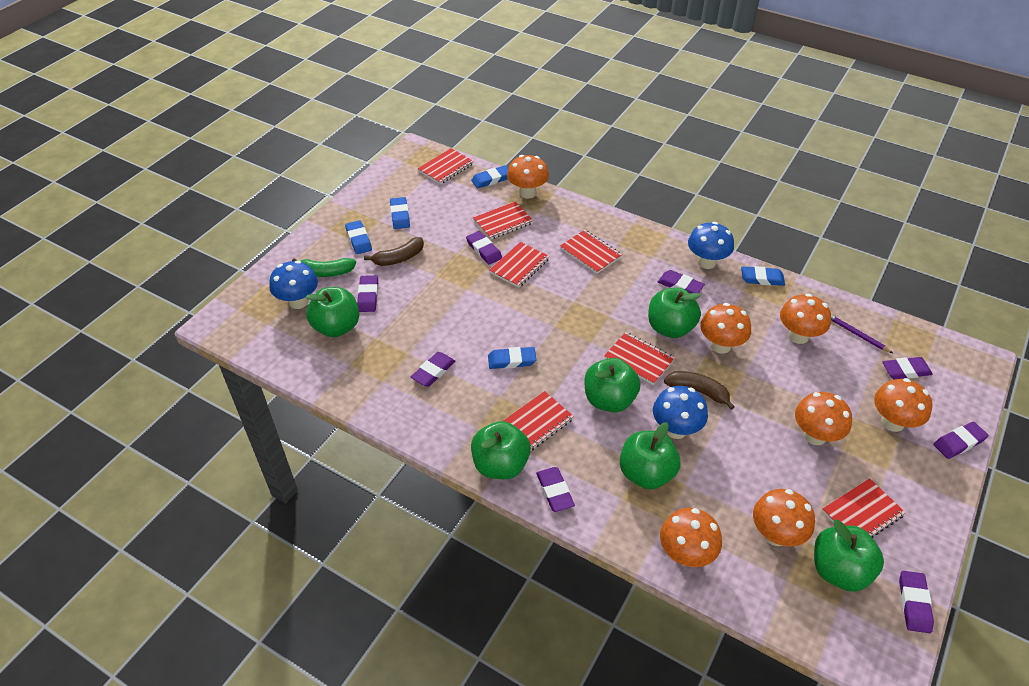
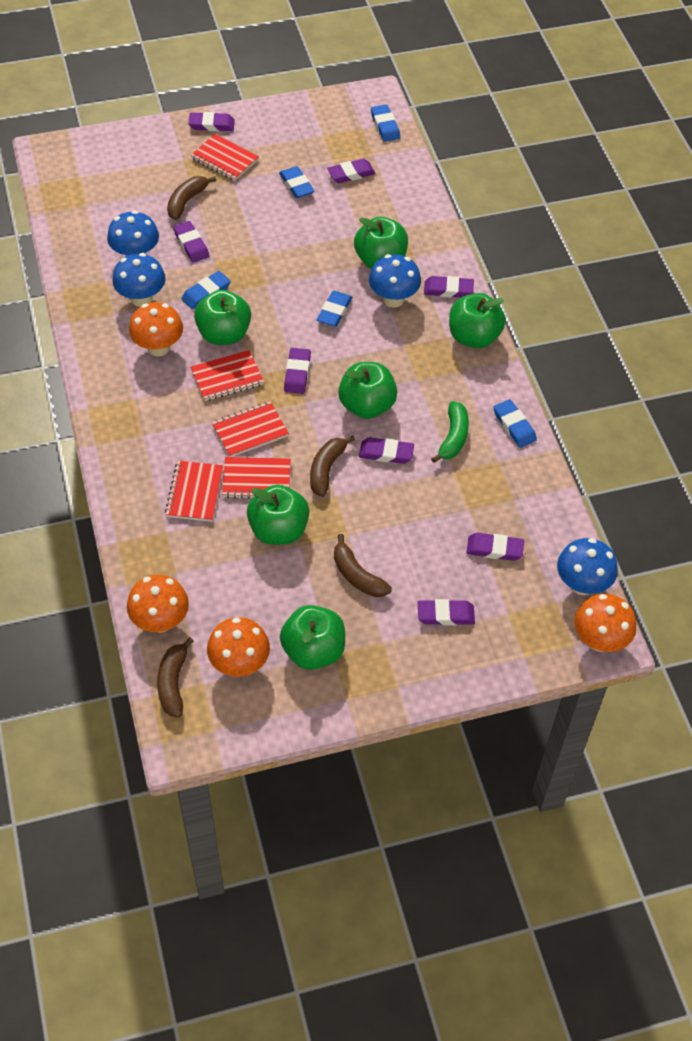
blue mushroom: 3 -> 4
brown banana: 2 -> 4
orange mushroom: 7 -> 4
purple pencil: 1 -> 0
red notebook: 7 -> 5

